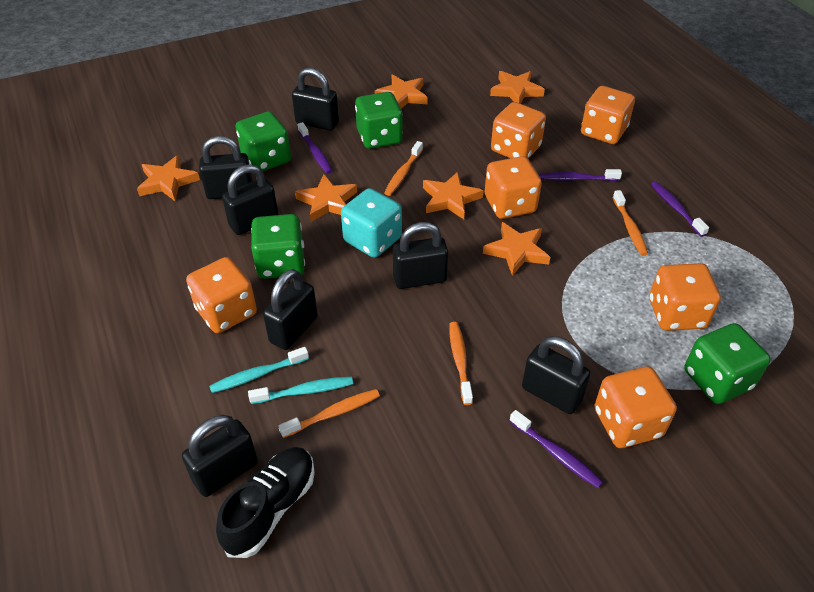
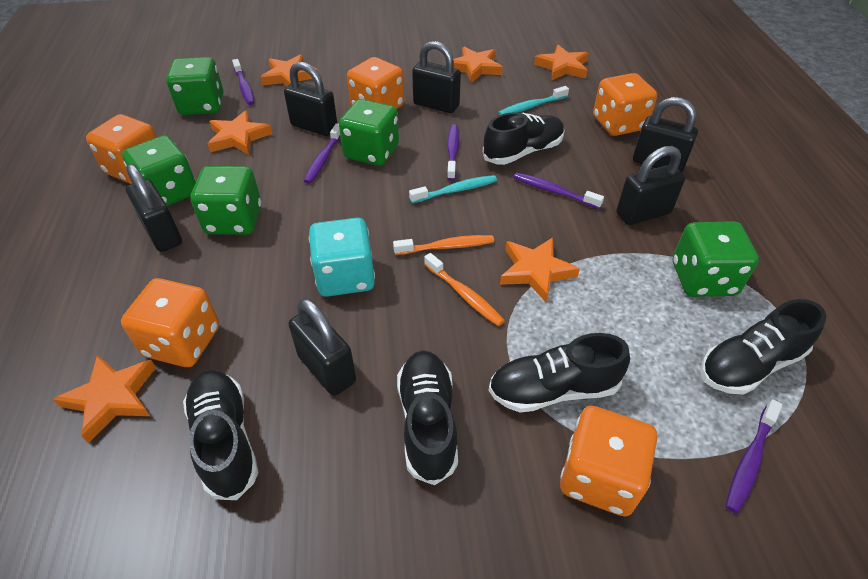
black padlock: 7 -> 6
black shoe: 1 -> 5
green dice: 4 -> 5
orange dice: 6 -> 5
orange toothbrush: 4 -> 2
purple toothbrush: 4 -> 5

